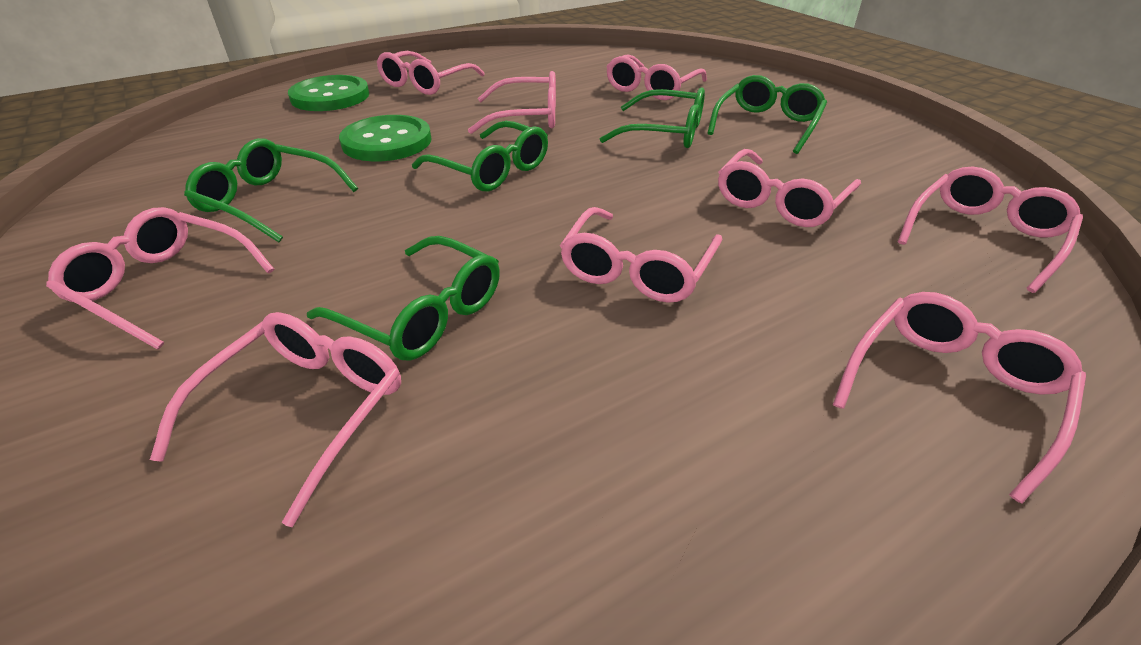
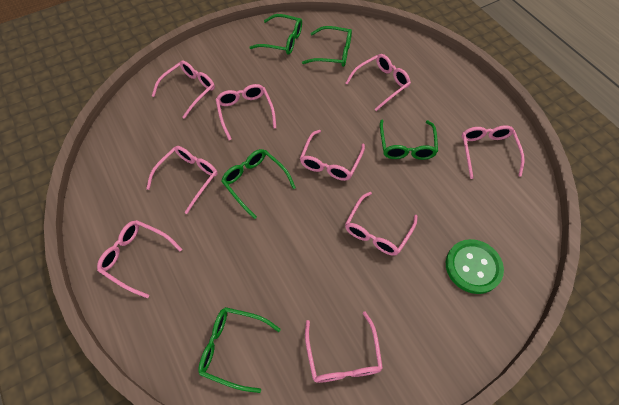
green button: 2 -> 1

